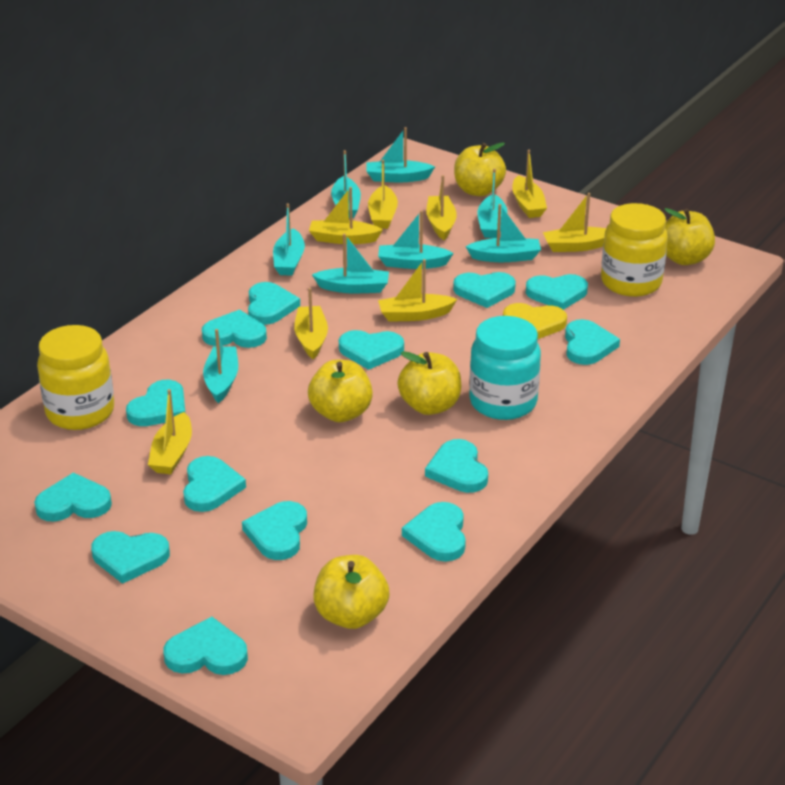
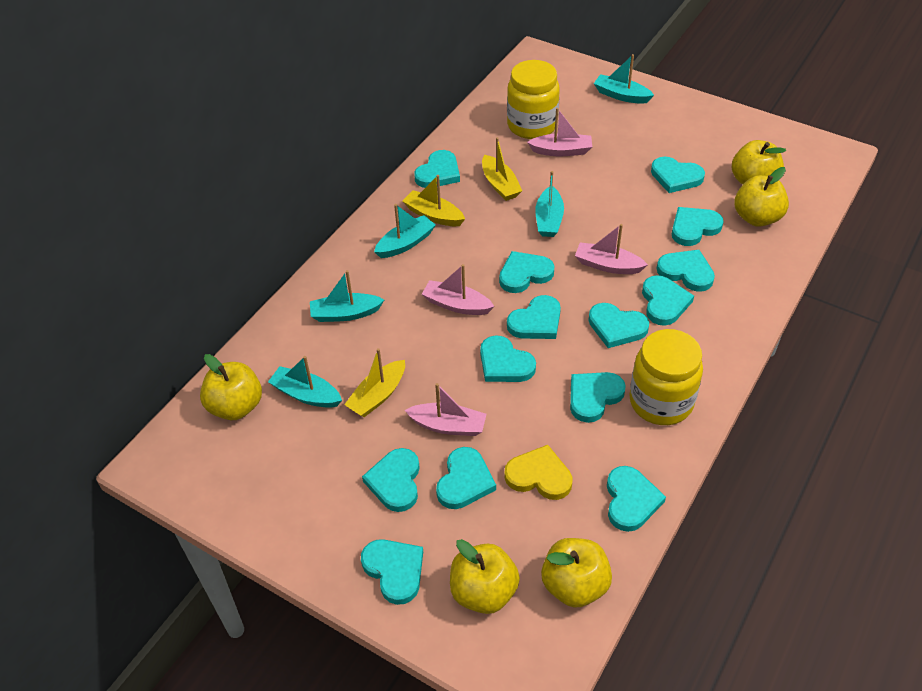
pink boat: 0 -> 4
turquoise boat: 8 -> 5
turquoise jar: 1 -> 0
yellow boat: 8 -> 3

